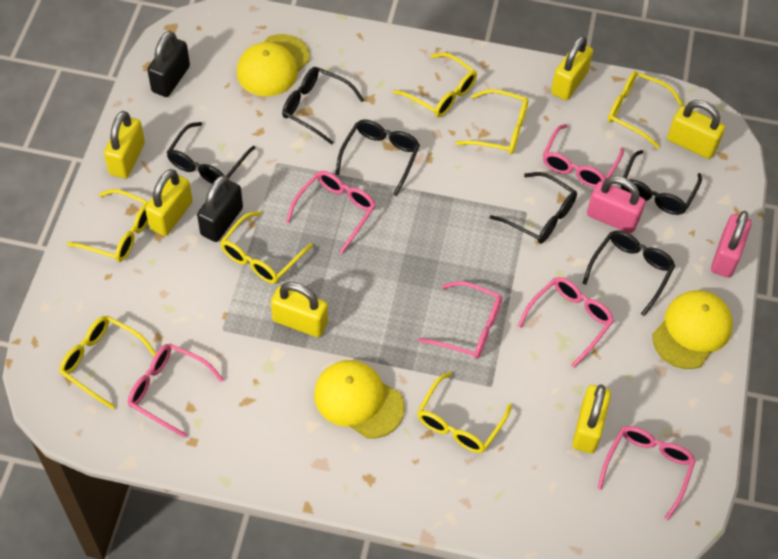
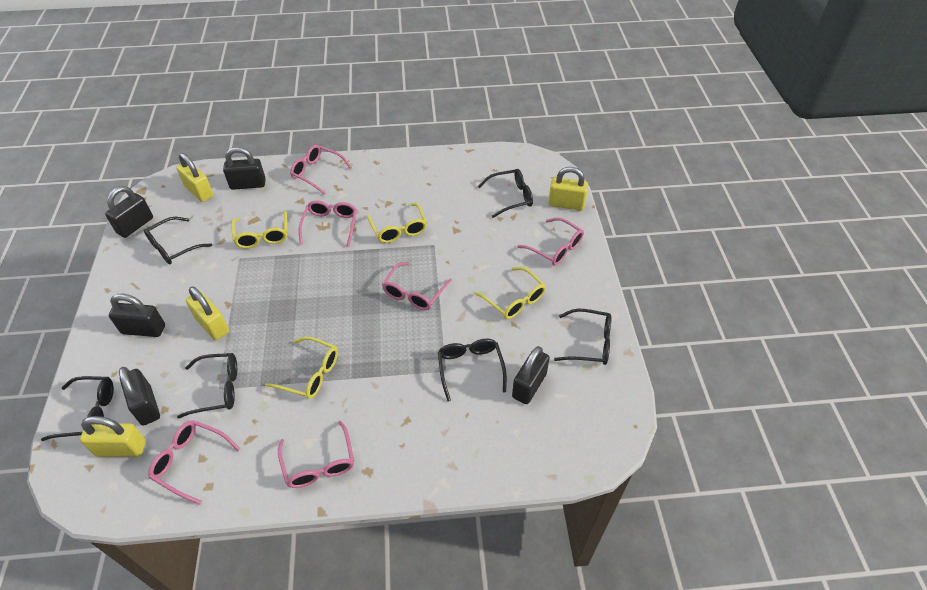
black padlock: 2 -> 5
pink padlock: 2 -> 0
yellow cap: 3 -> 0
yellow glasses: 7 -> 4
yellow padlock: 6 -> 4

